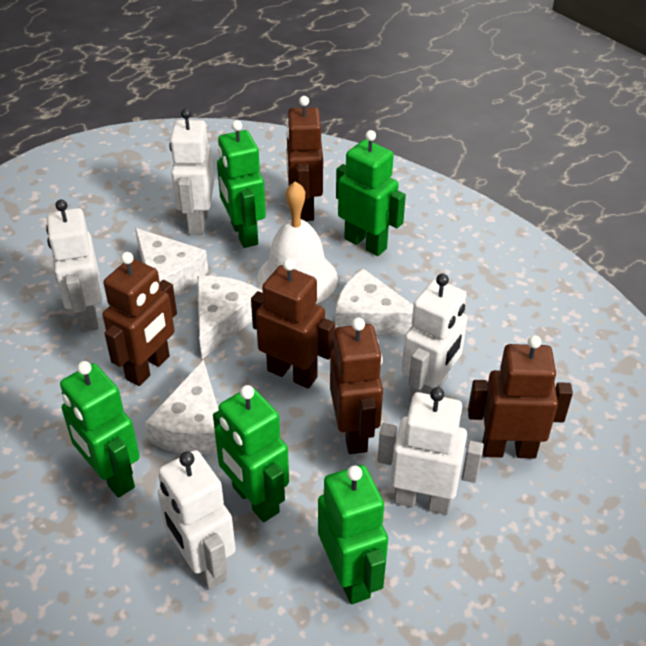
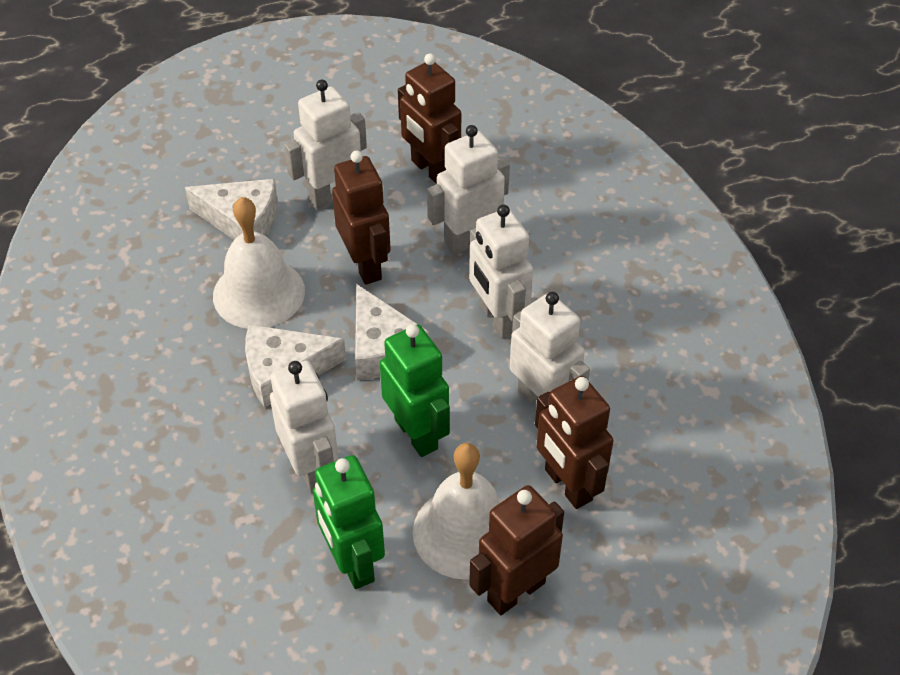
brown robot: 5 -> 4
green robot: 5 -> 2
white bell: 1 -> 2
white cheese: 4 -> 3

